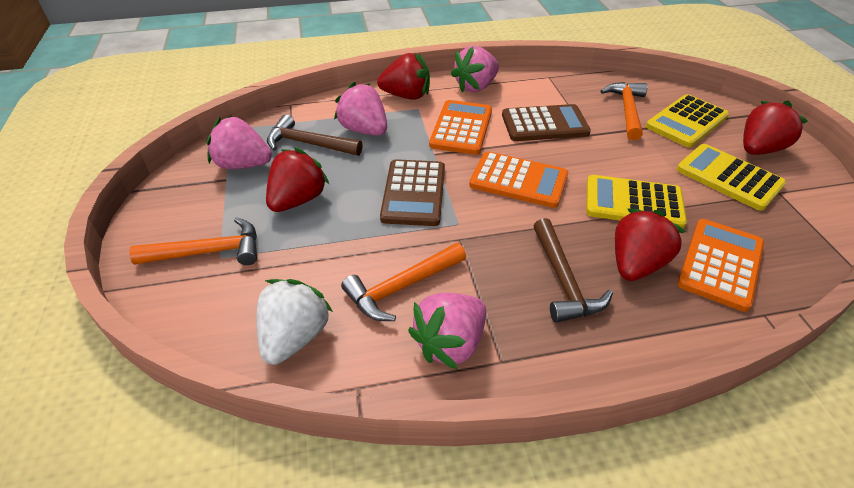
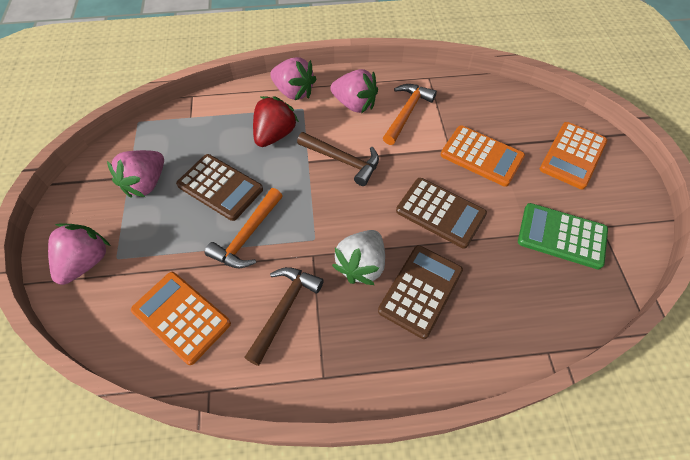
brown calculator: 2 -> 3
green calculator: 0 -> 1
orange hammer: 3 -> 2
red strawberry: 4 -> 1
yellow calculator: 3 -> 0

